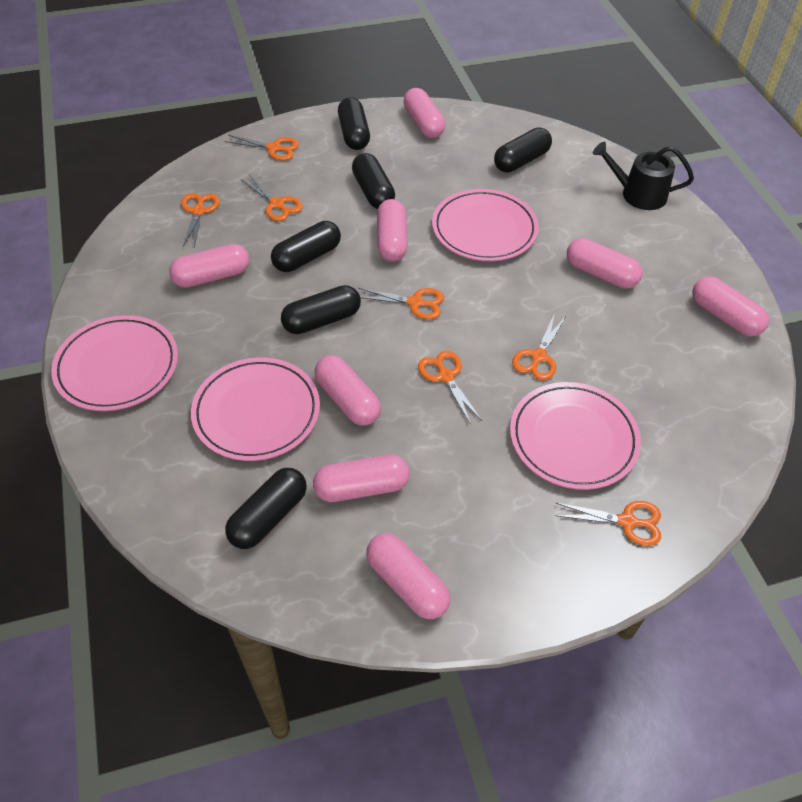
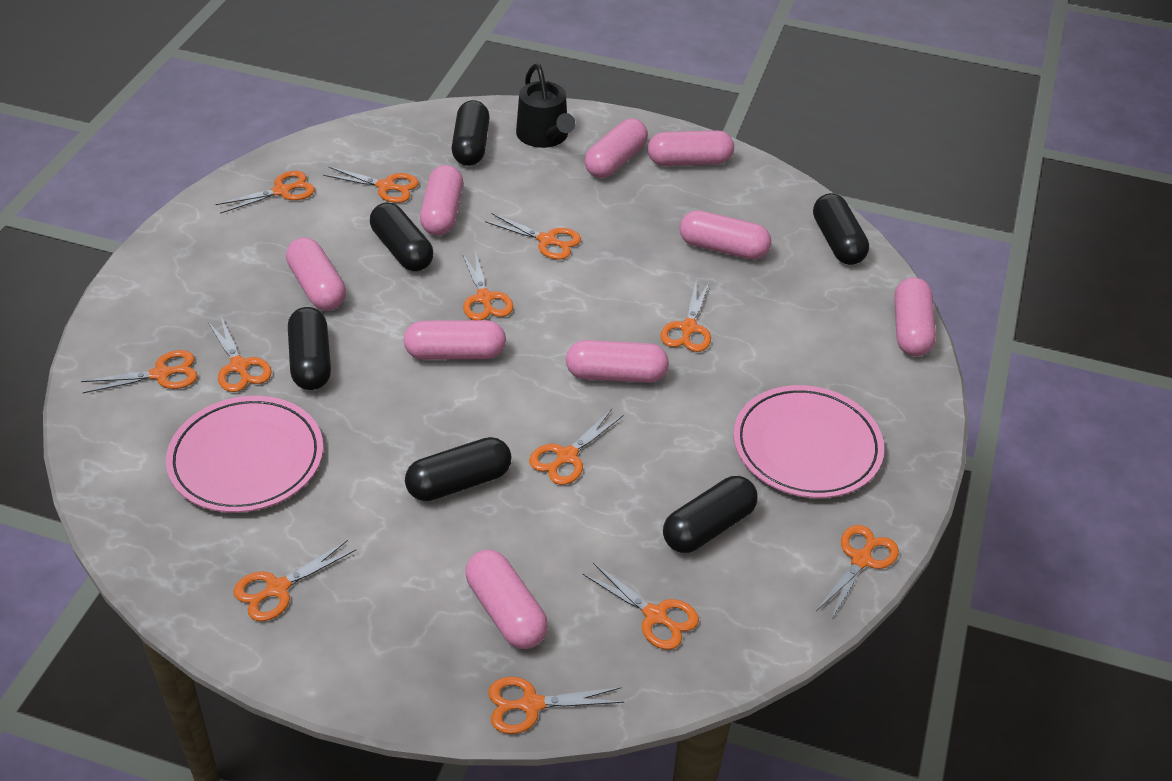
orange scissors: 7 -> 12
pink capsule: 8 -> 9
pink plate: 4 -> 2

